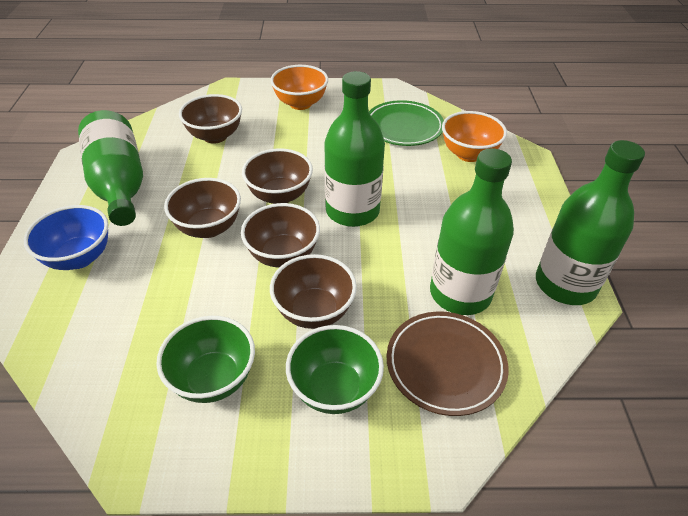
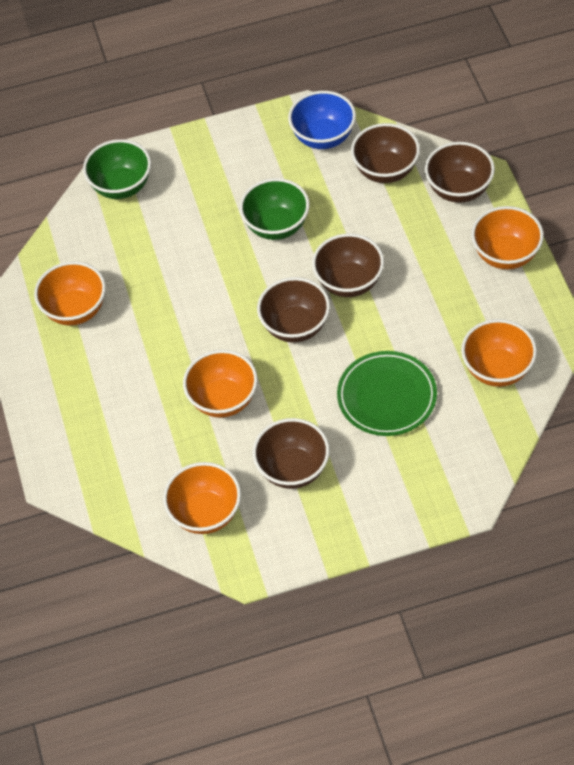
brown plate: 1 -> 0
green bottle: 4 -> 0
orange bowl: 2 -> 5

